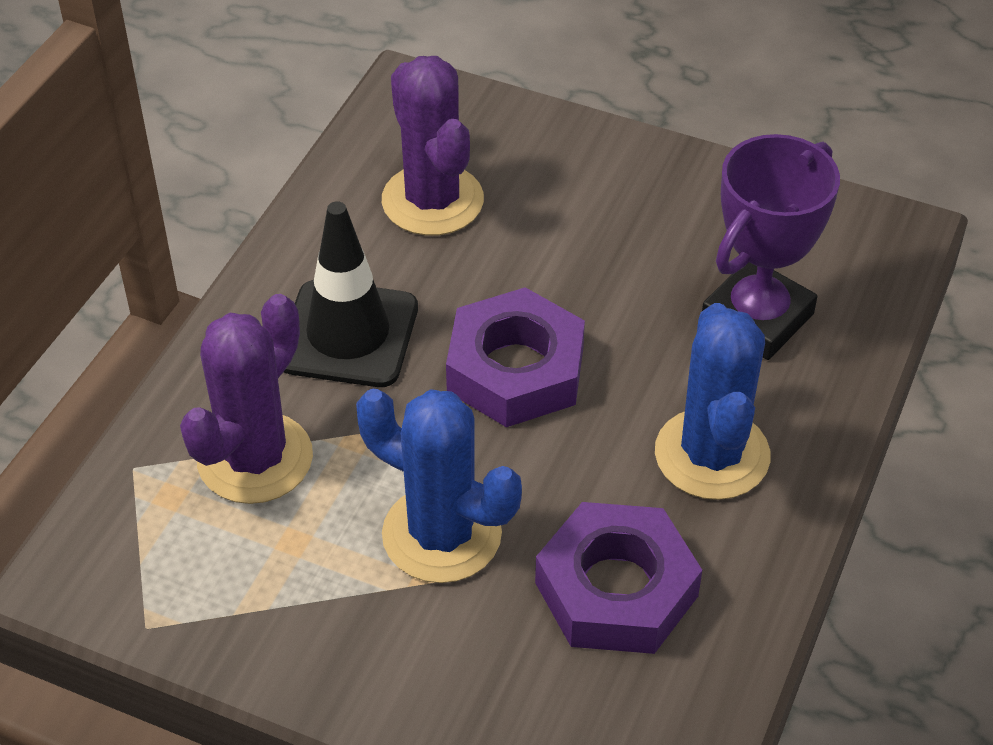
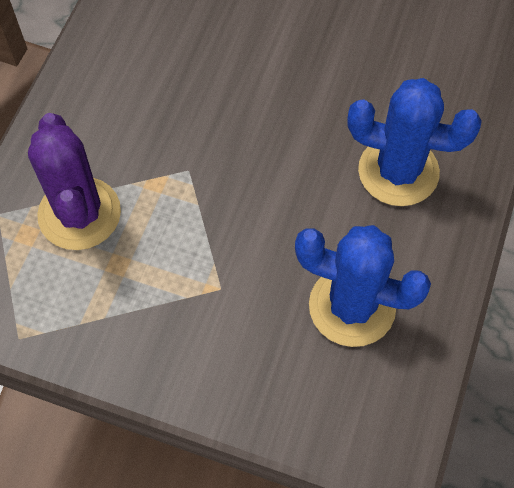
black traffic cone: 1 -> 0
purple cactus: 2 -> 1
purple nut: 2 -> 0
purple trophy: 1 -> 0

